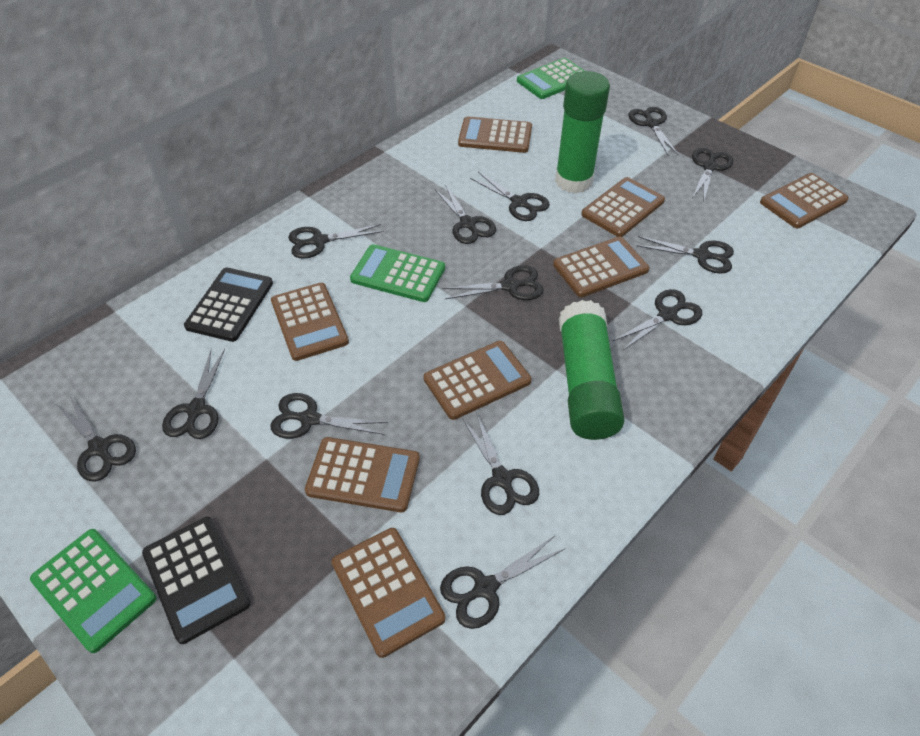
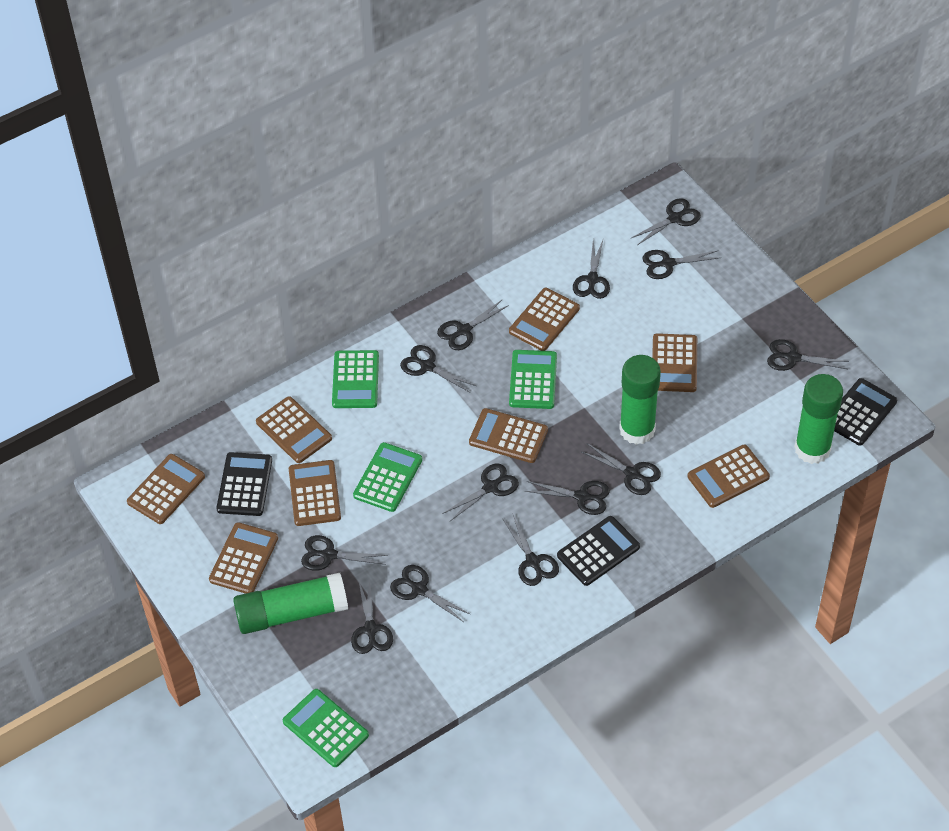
black calculator: 2 -> 3
green calculator: 3 -> 4
green glue stick: 2 -> 3

